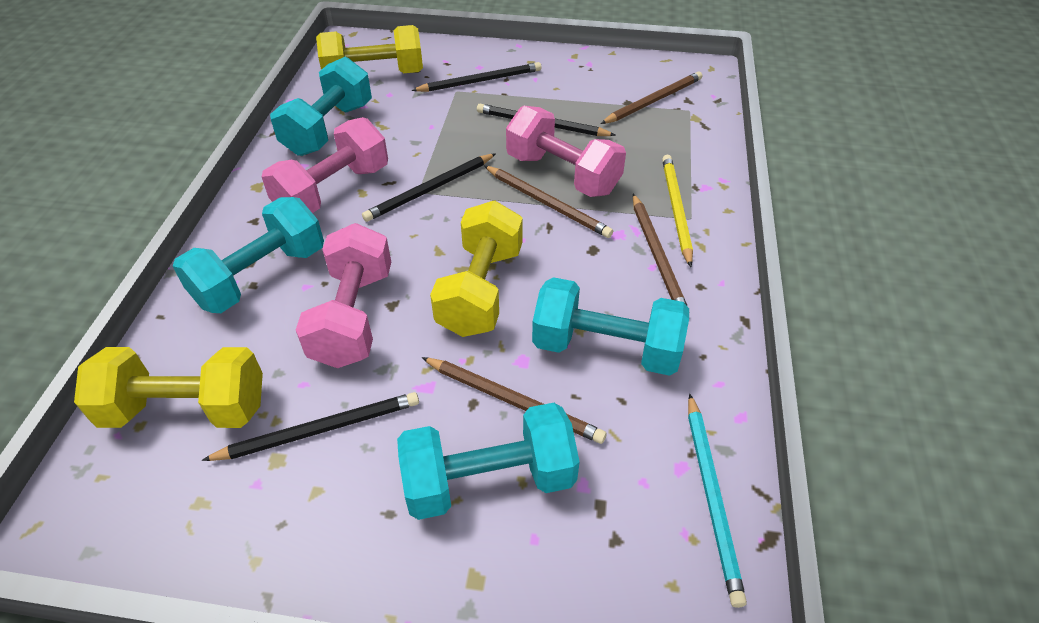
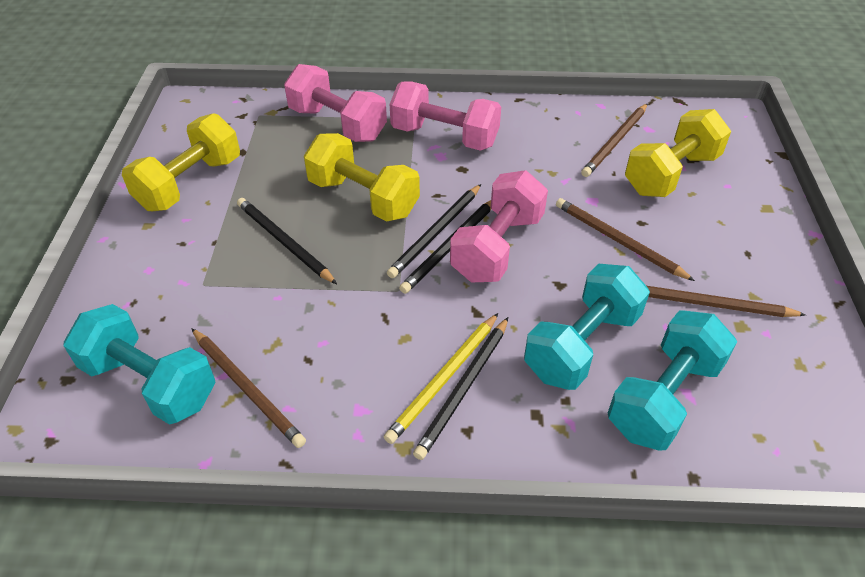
turquoise dumbbell: 4 -> 3
turquoise pencil: 1 -> 0

